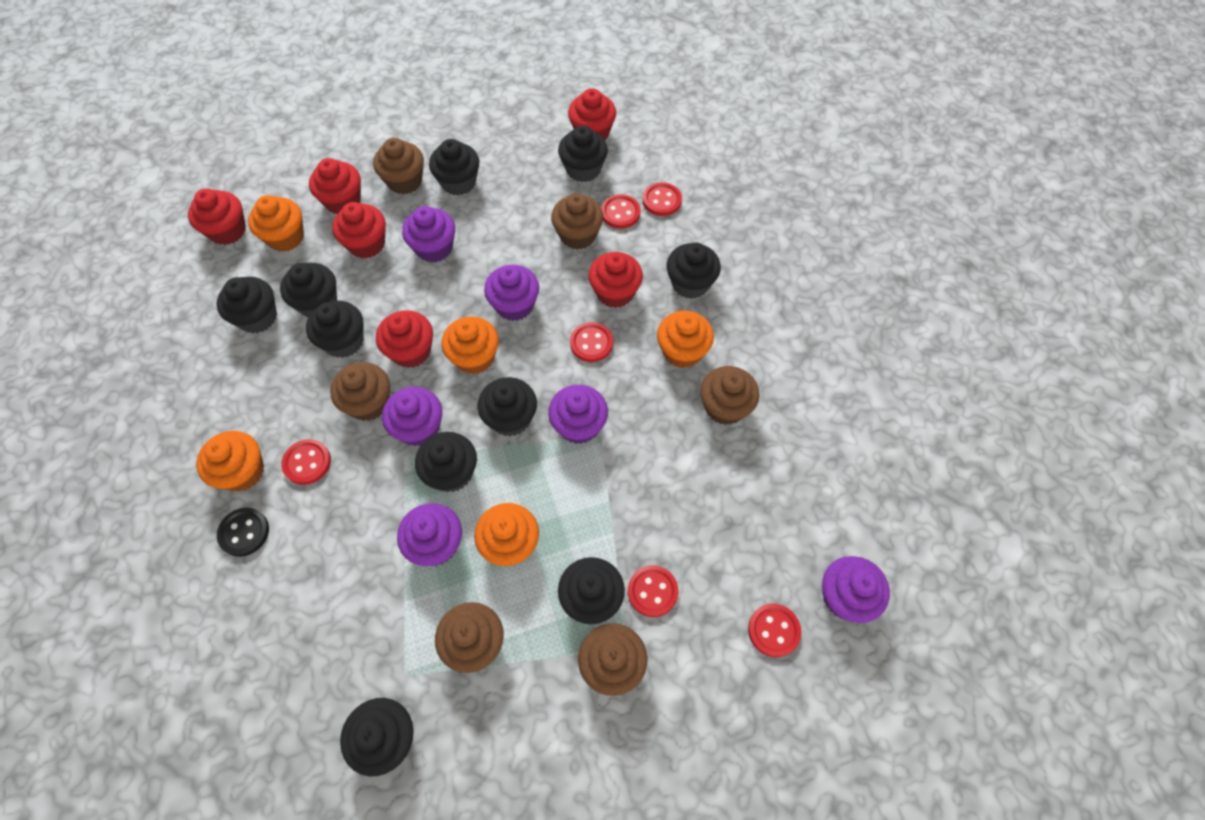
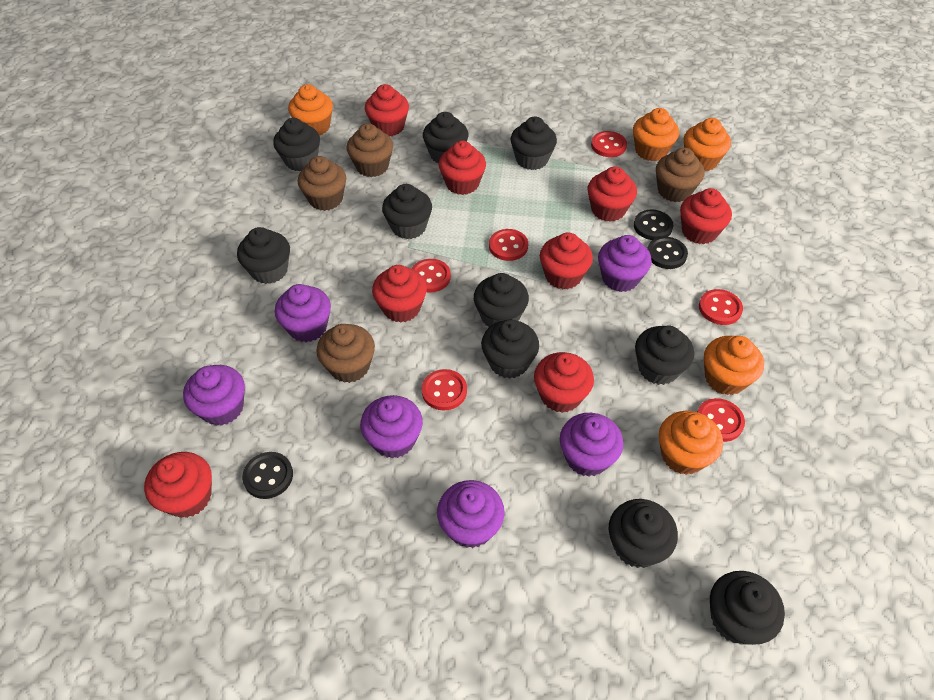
black button: 1 -> 3
brown cupcake: 6 -> 4
red cupcake: 6 -> 8

